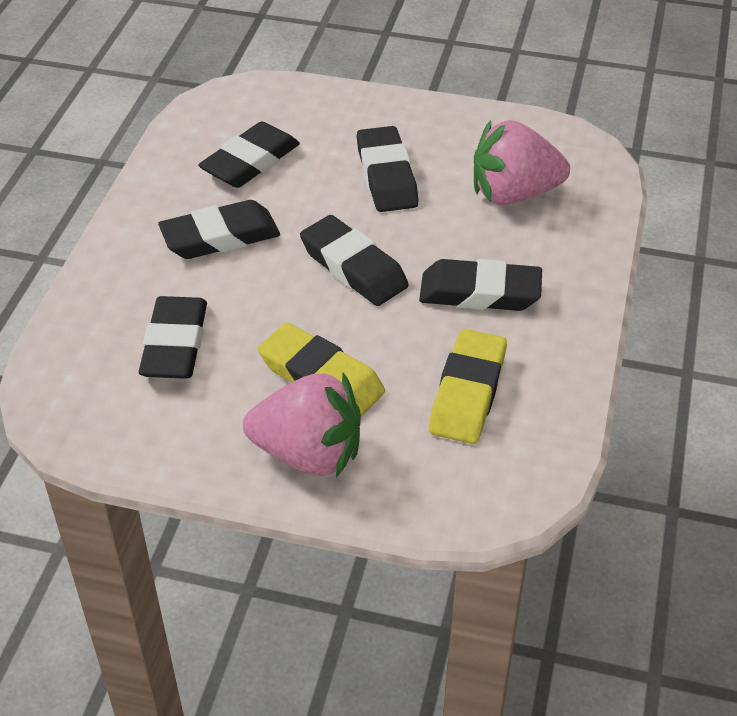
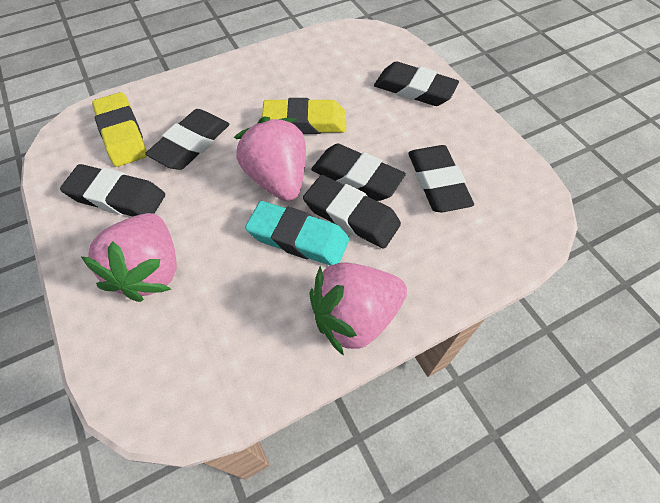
pink strawberry: 2 -> 3
turquoise eraser: 0 -> 1

